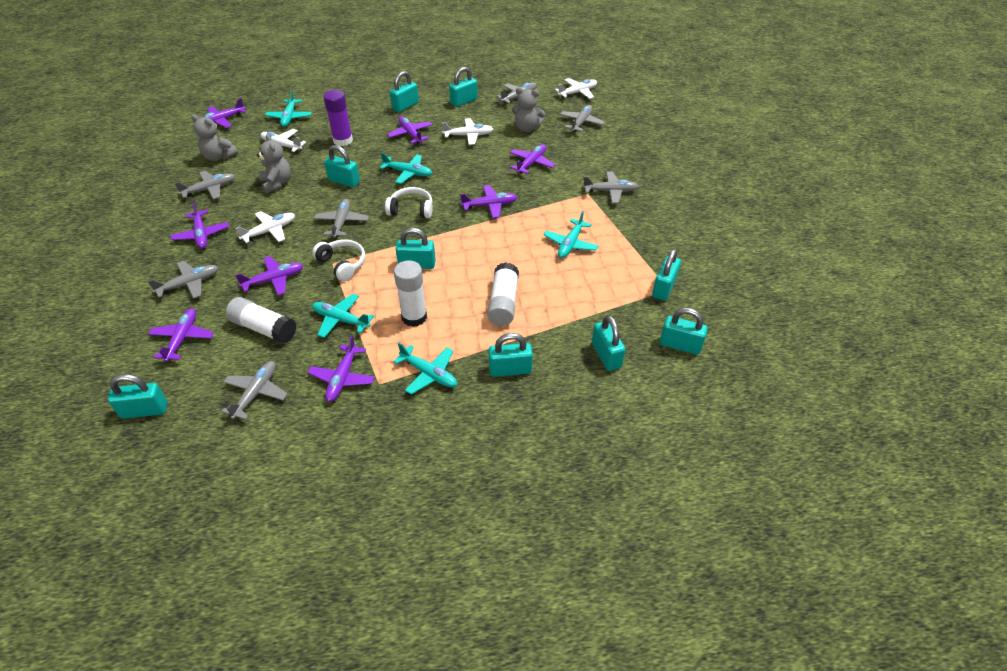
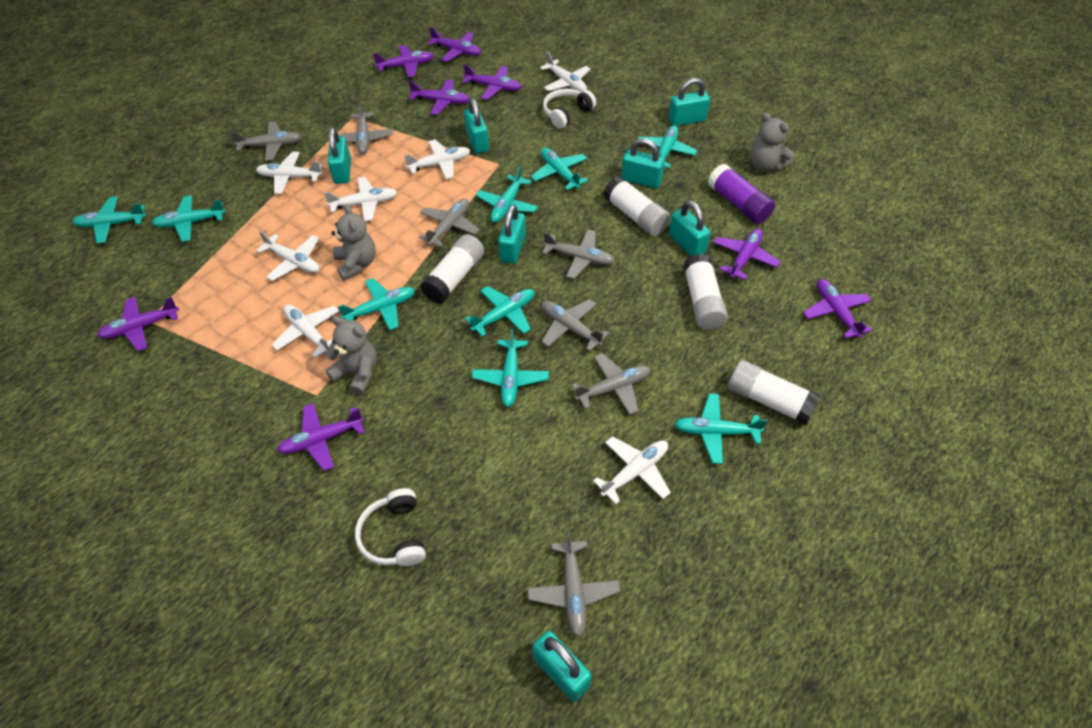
turquoise padlock: 9 -> 7
turquoise plane: 5 -> 9
white glue stick: 3 -> 4
white plane: 4 -> 7

